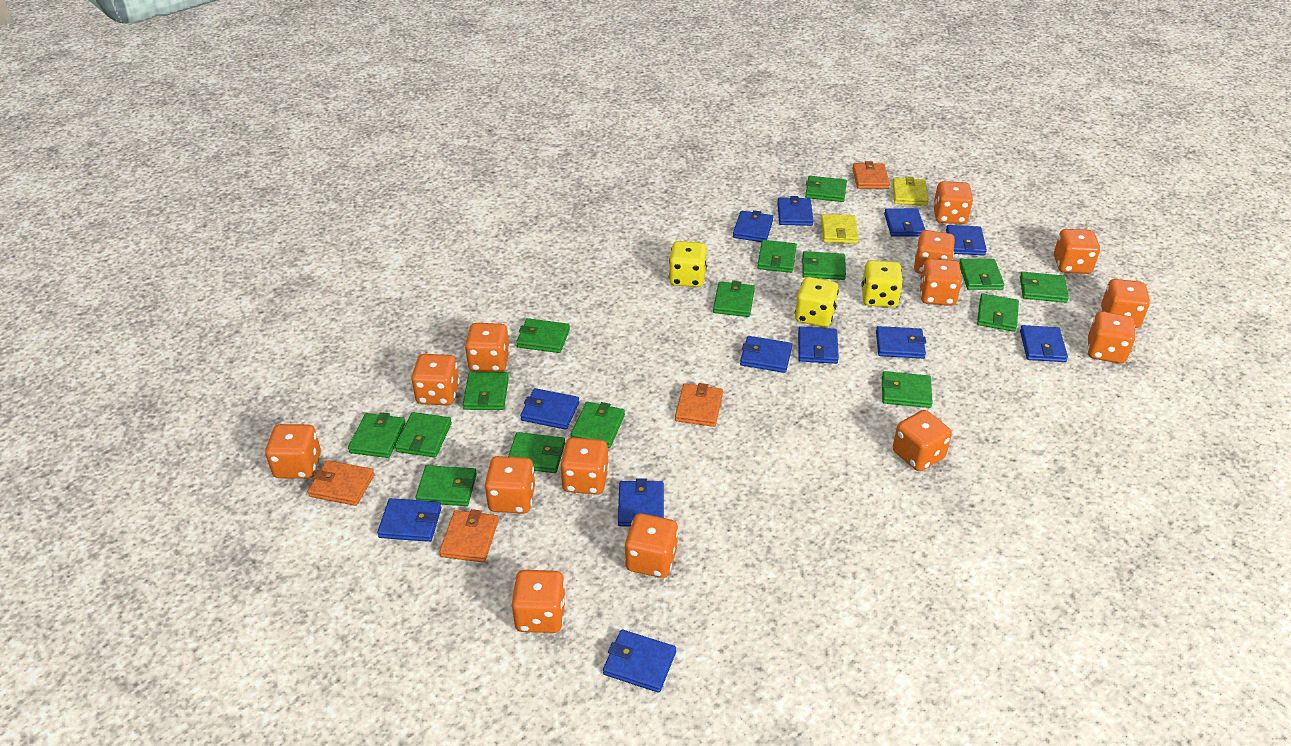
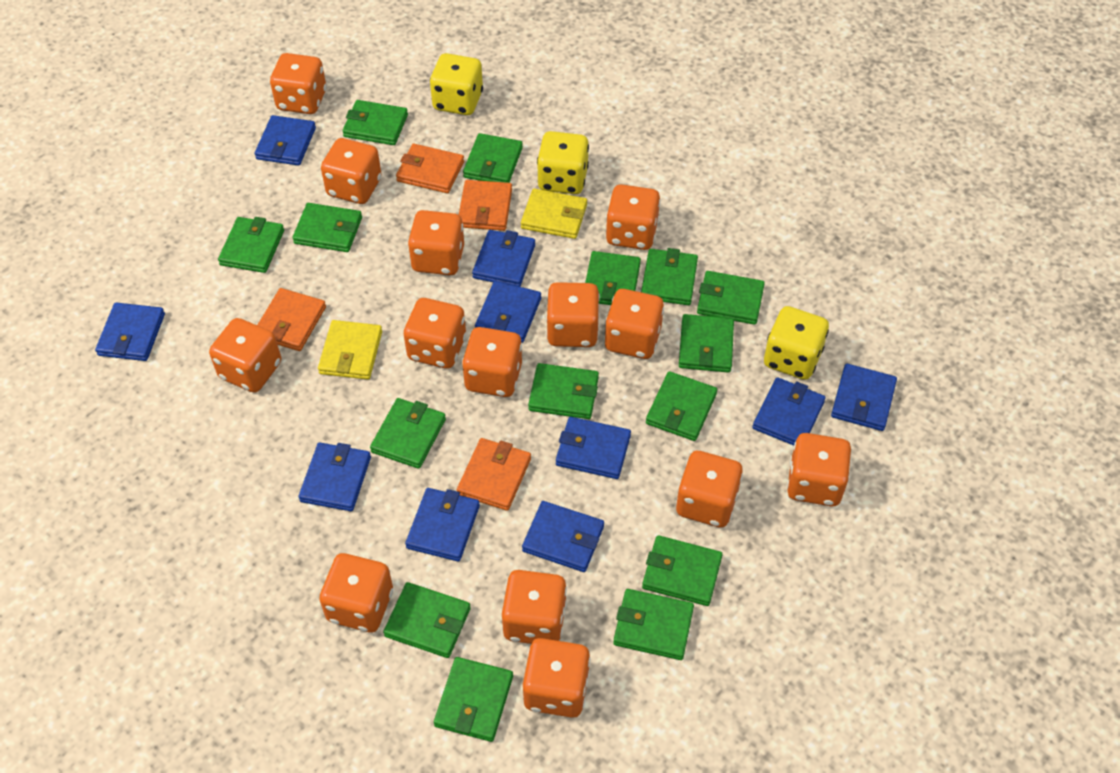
blue wallet: 12 -> 10

